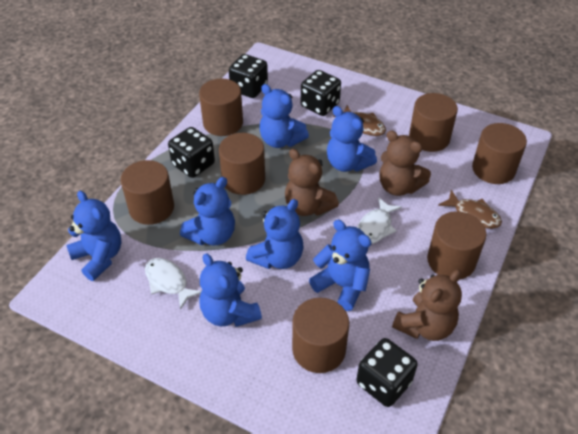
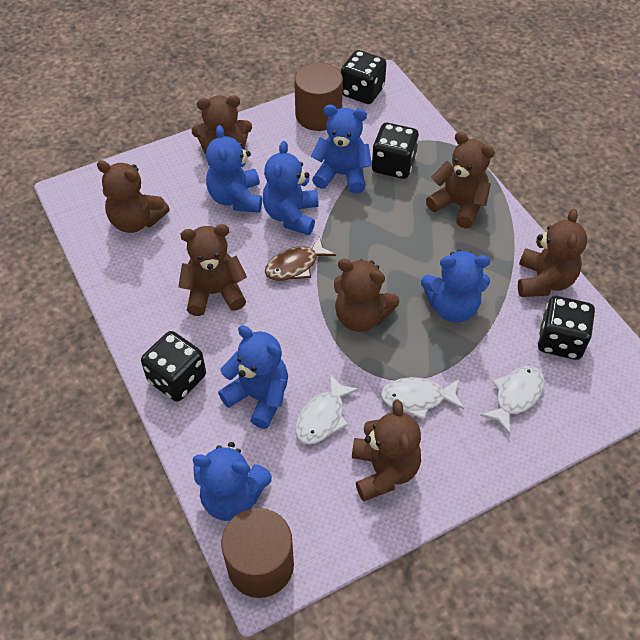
blue teddy bear: 7 -> 6
brown cylinder: 7 -> 2
brown fish: 2 -> 1
brown teddy bear: 3 -> 7
white fish: 2 -> 3

